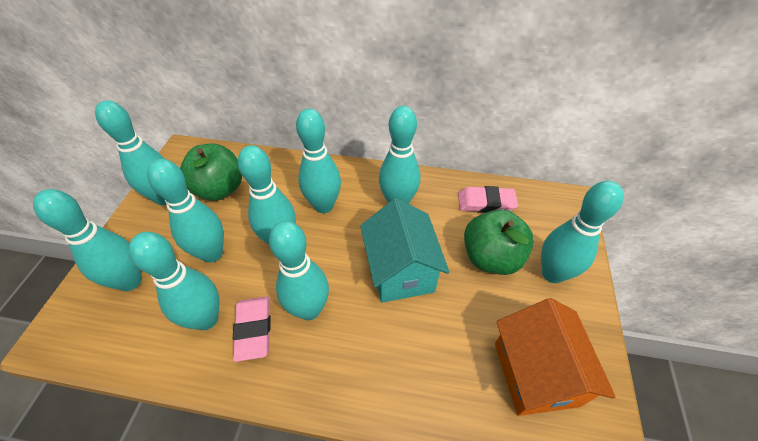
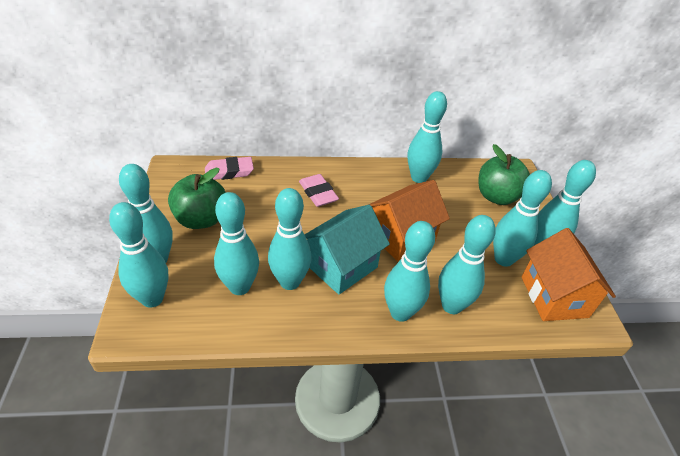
orange house: 1 -> 2

